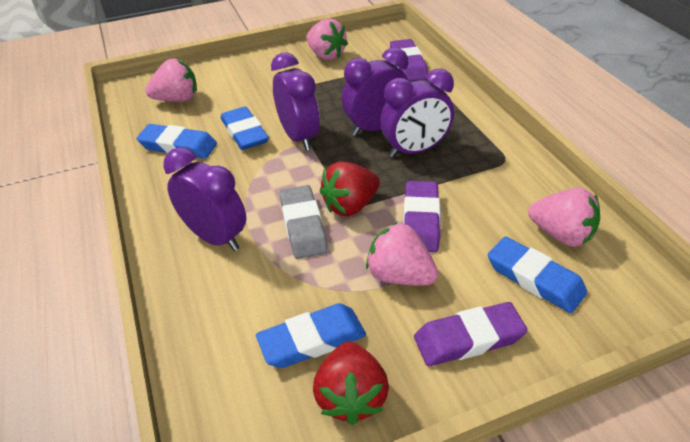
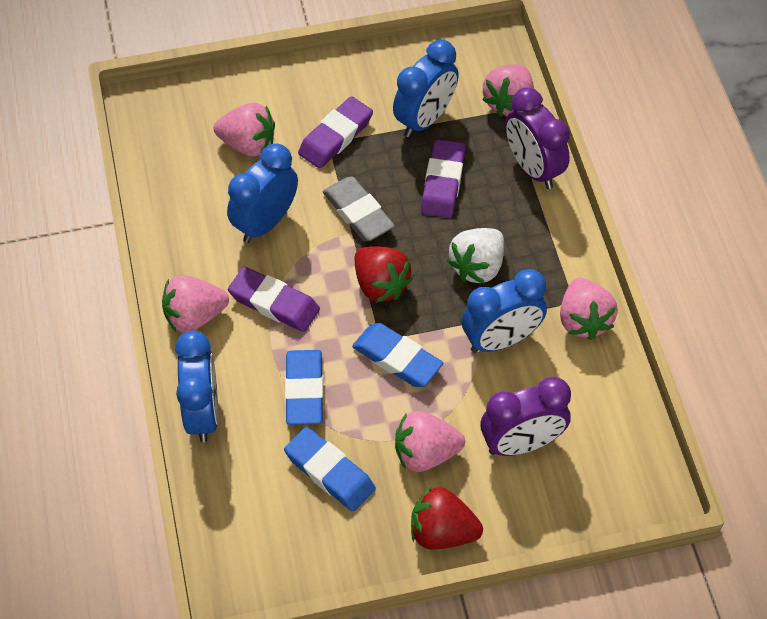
blue clock: 0 -> 4
blue eraser: 4 -> 3
pink strawberry: 4 -> 5
purple clock: 4 -> 2
white strawberry: 0 -> 1

